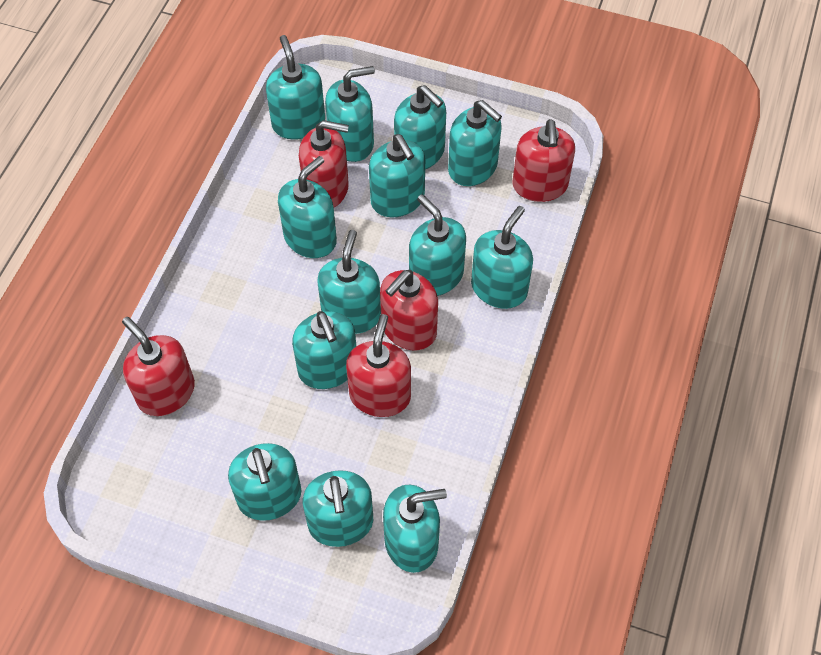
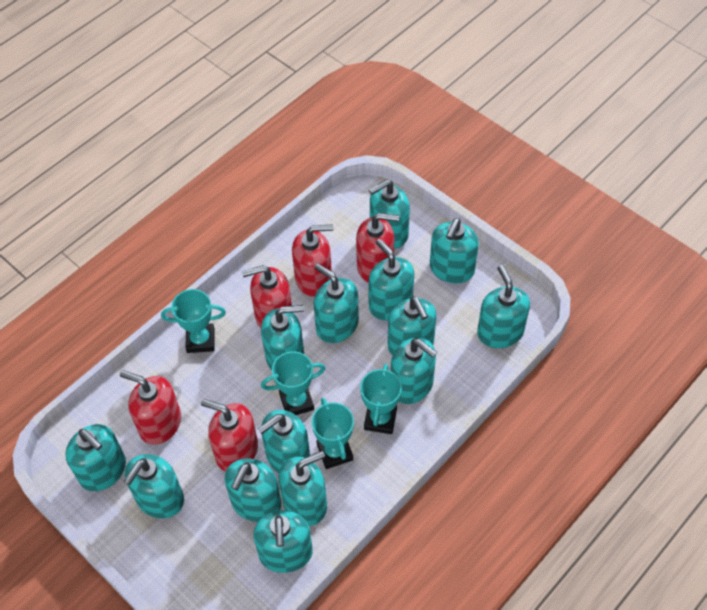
turquoise soap dispenser: 13 -> 14
turquoise trophy: 0 -> 4

